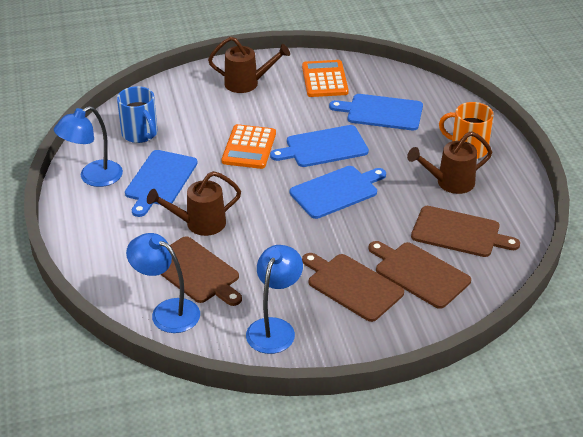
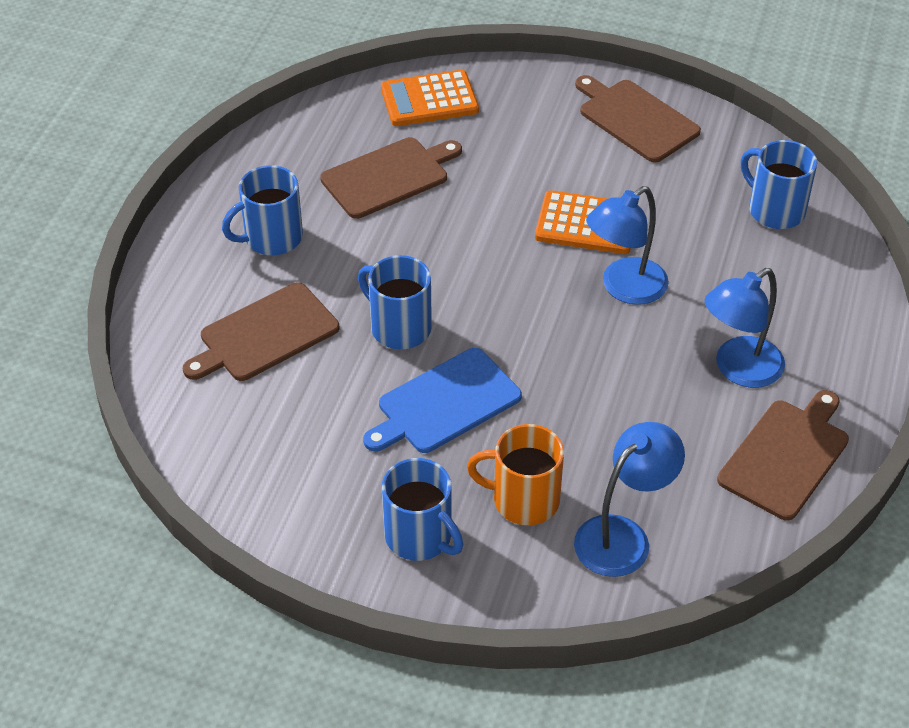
blue cutting board: 4 -> 1
blue mug: 1 -> 4
brown watering can: 3 -> 0

